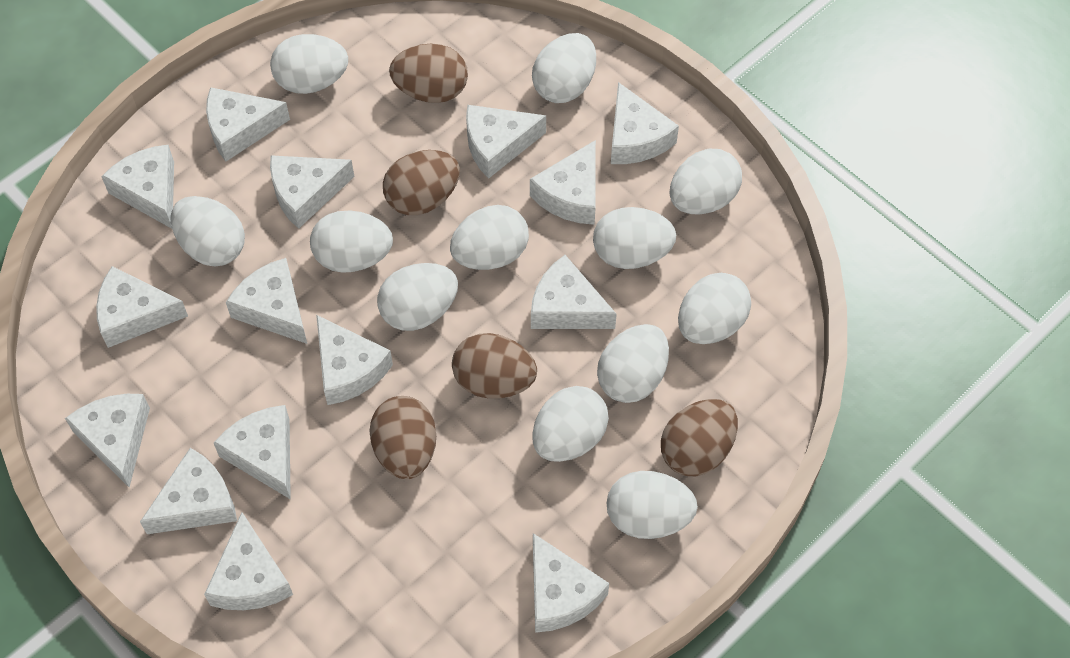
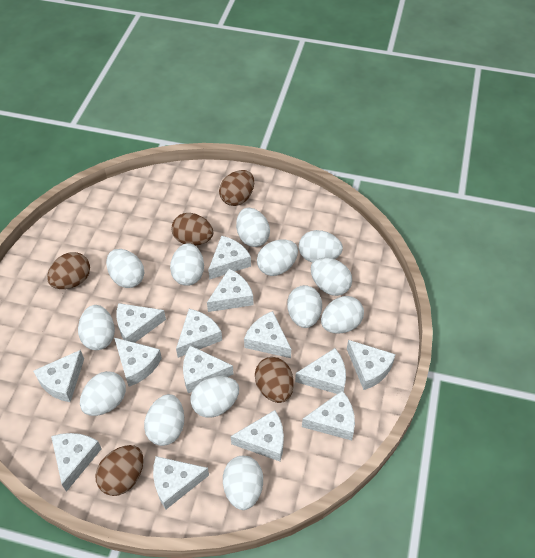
white cheese: 15 -> 14
white egg: 12 -> 13

